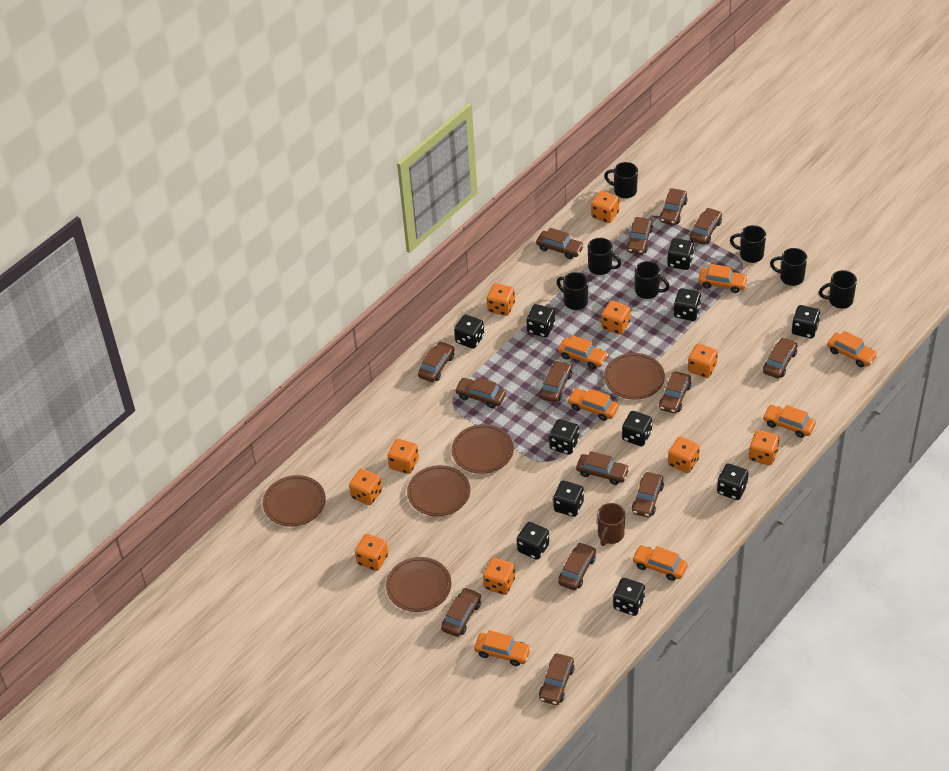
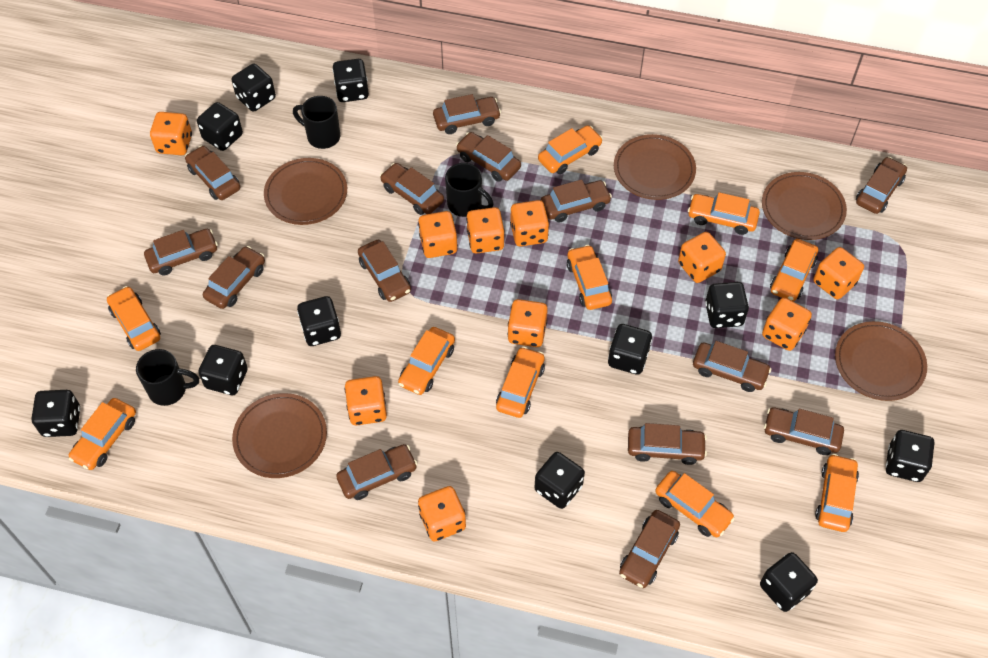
black mug: 7 -> 3
brown mug: 1 -> 0
orange car: 7 -> 10

